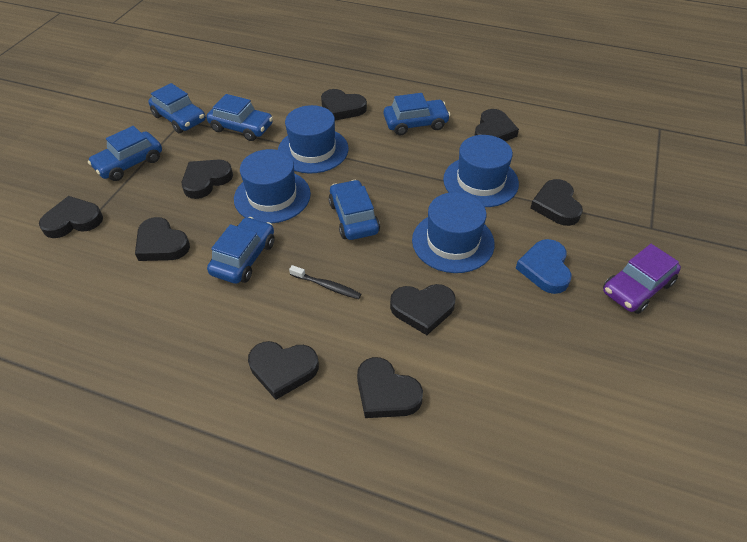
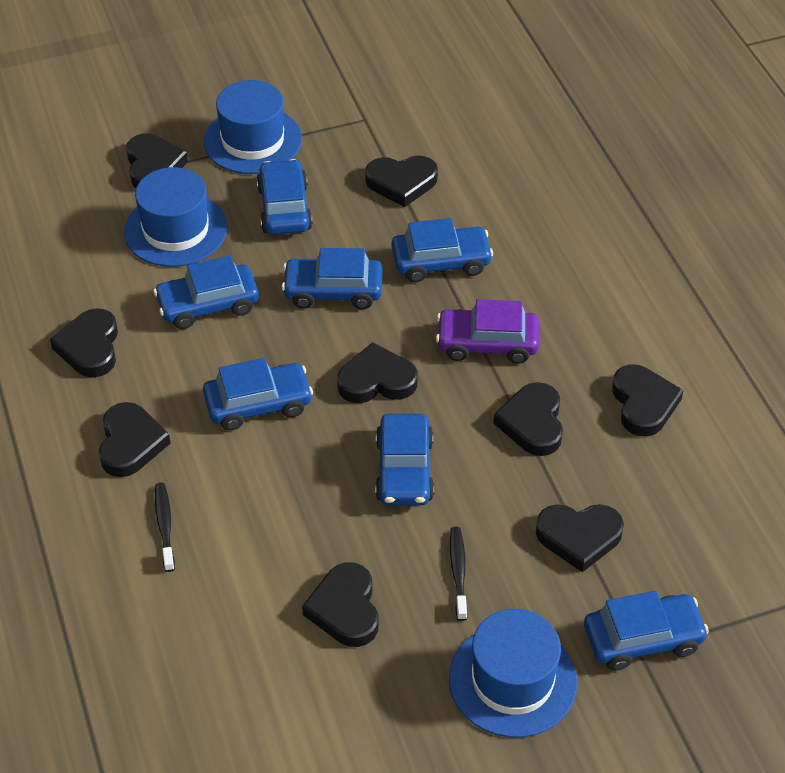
black toothbrush: 1 -> 2
blue car: 6 -> 7
blue hat: 4 -> 3
blue heart: 1 -> 0

